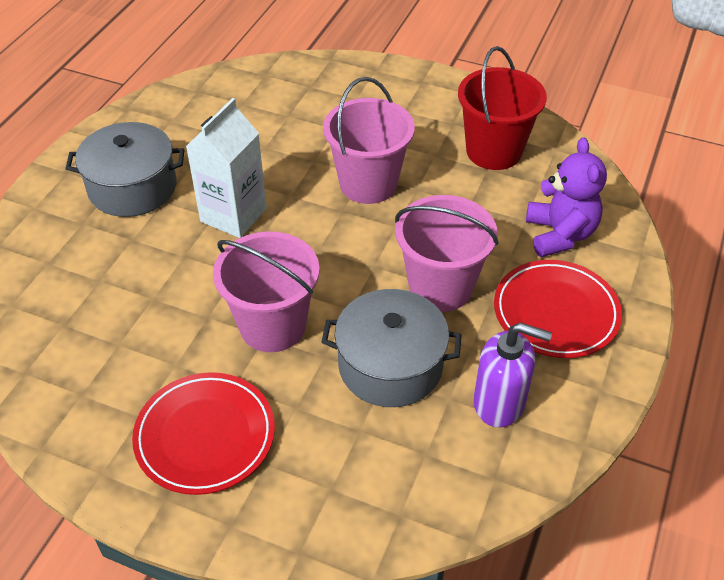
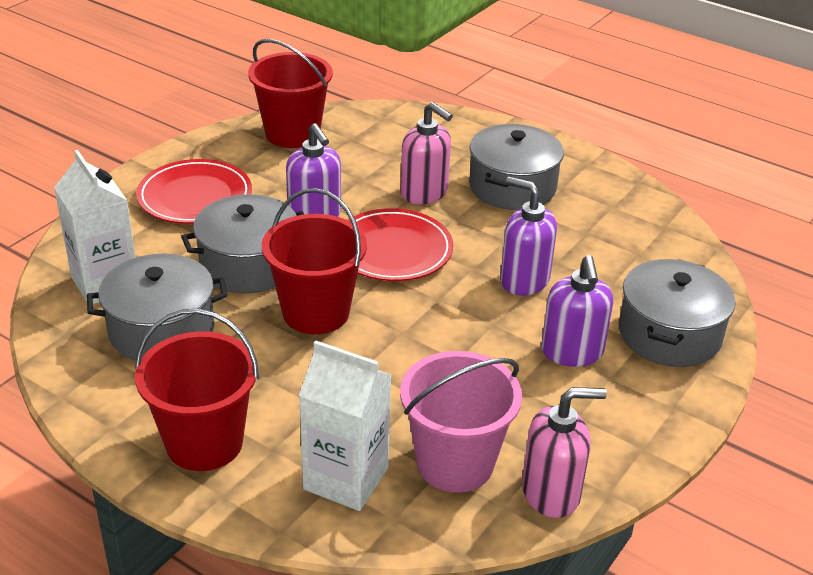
grey pot: 2 -> 4
pink bucket: 3 -> 1
pink soap dispenser: 0 -> 2
purple soap dispenser: 1 -> 3
purple teddy bear: 1 -> 0
red bucket: 1 -> 3
white carton: 1 -> 2

